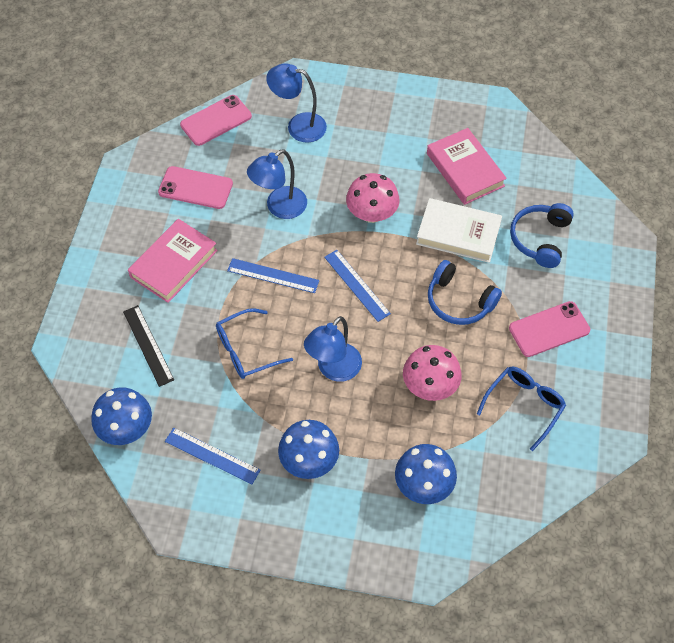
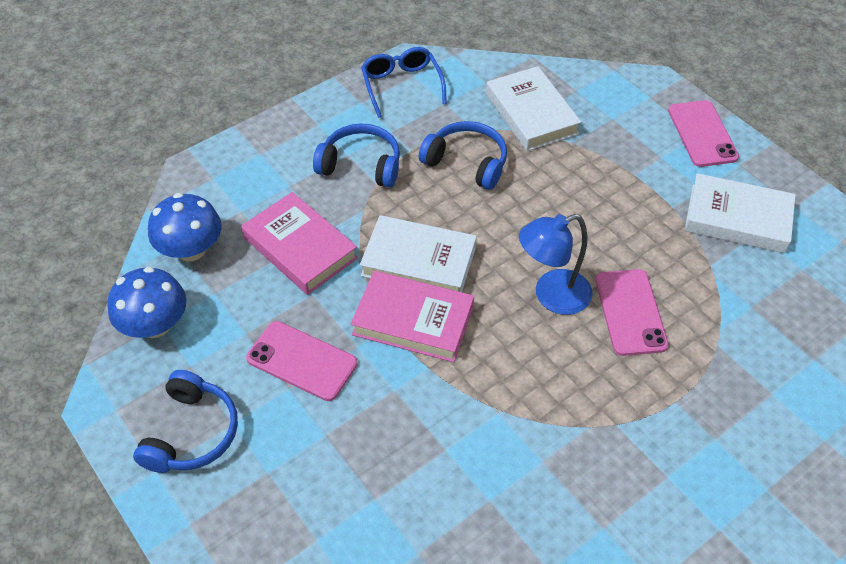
black ruler: 1 -> 0
blue glasses: 2 -> 1
blue headphones: 2 -> 3
blue lamp: 3 -> 1
blue mushroom: 3 -> 2
blue ruler: 3 -> 0
pink mushroom: 2 -> 0
white book: 1 -> 3

